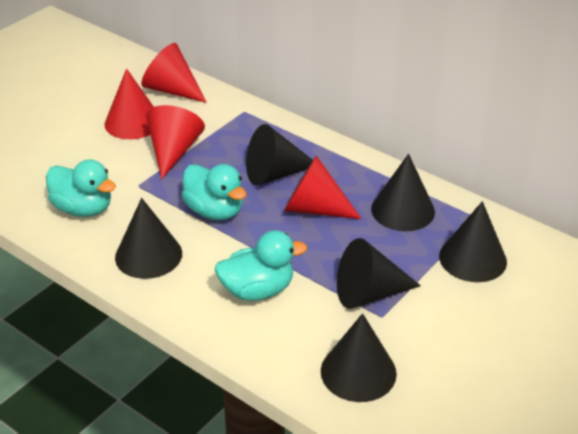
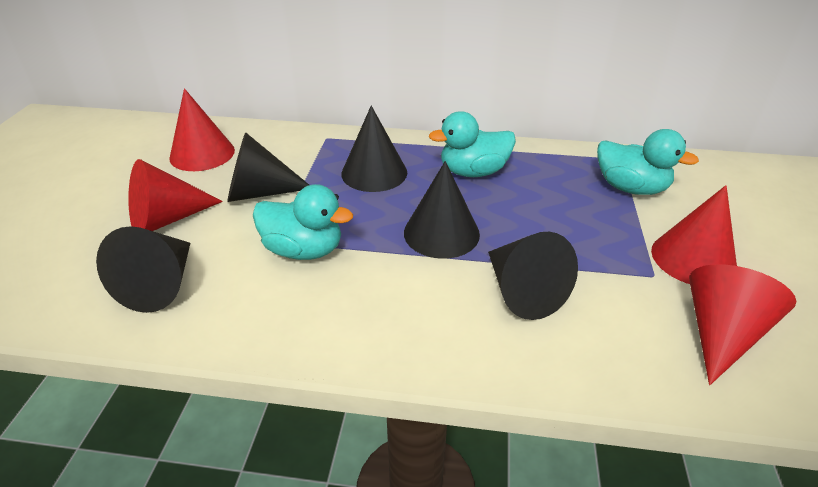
black cone: 6 -> 5

